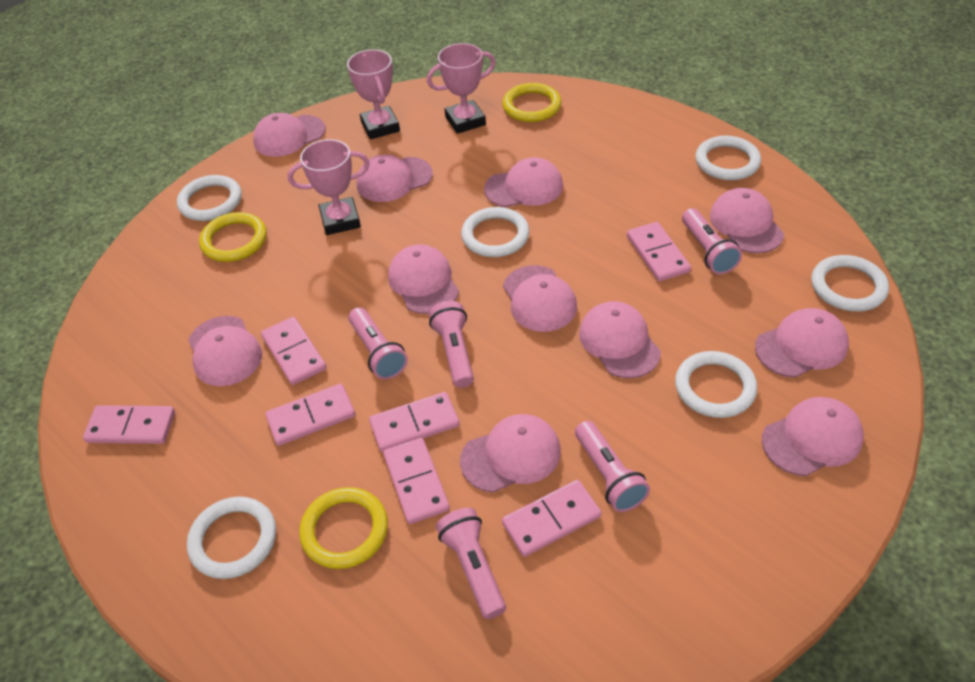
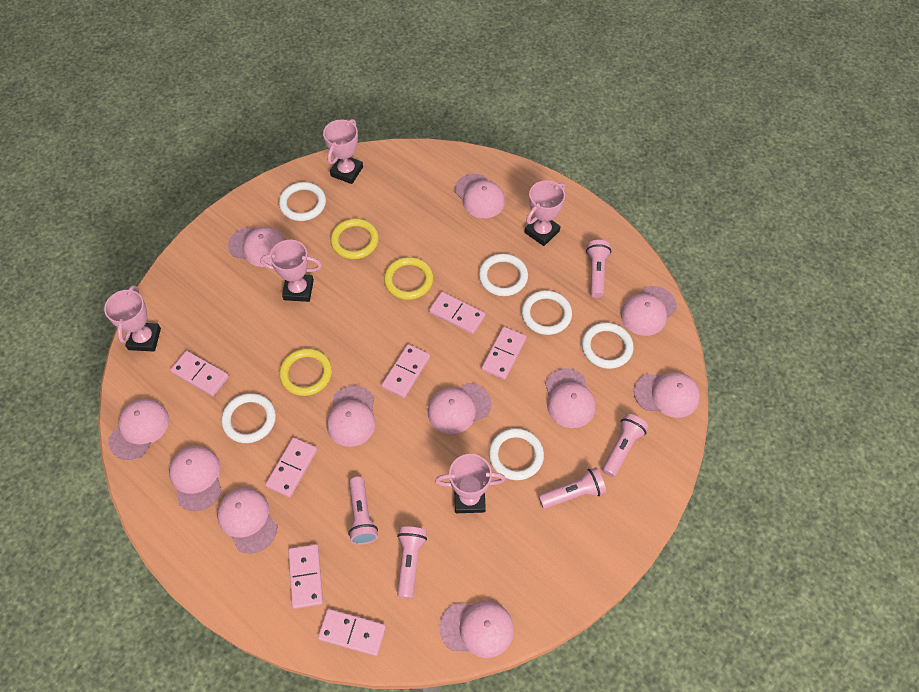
pink trophy: 3 -> 5

